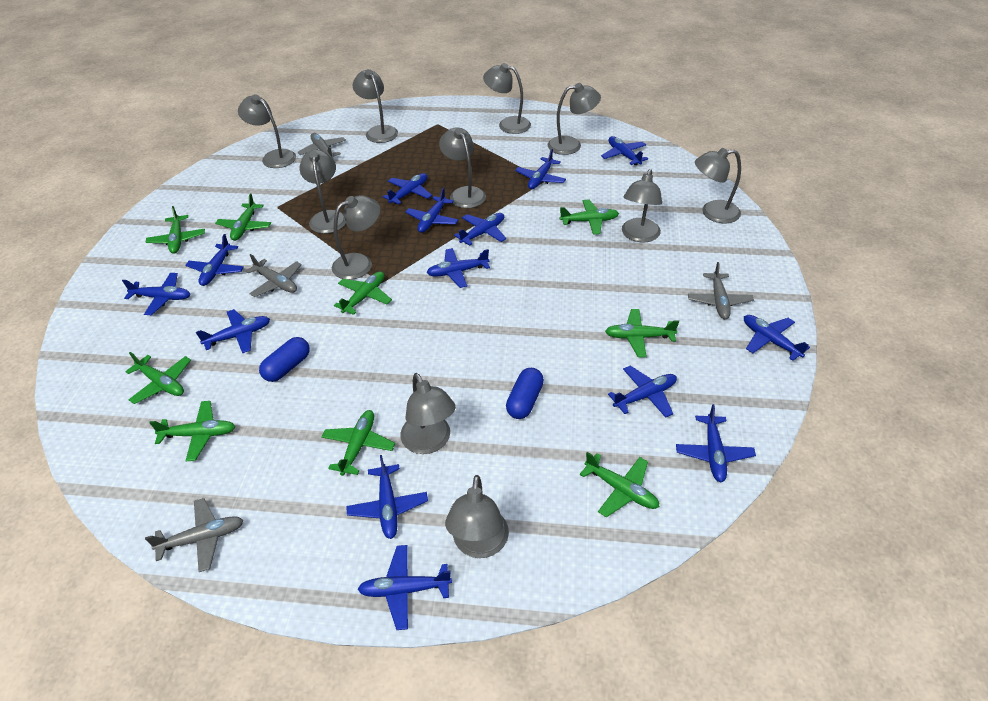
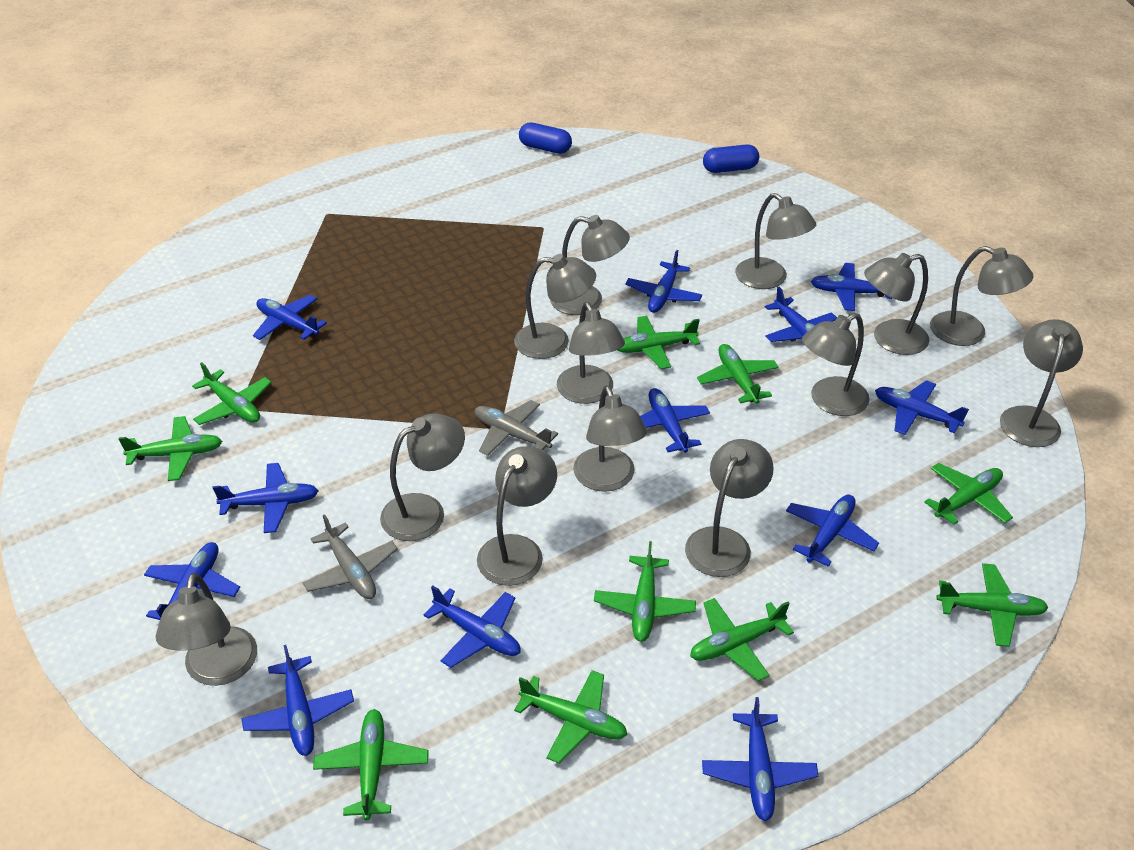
blue plane: 14 -> 12
green plane: 9 -> 10
grey lamp: 11 -> 13
grey plane: 4 -> 2

